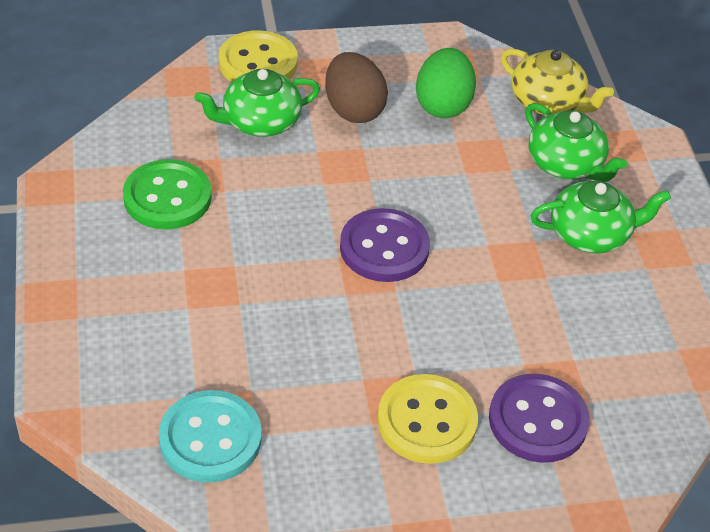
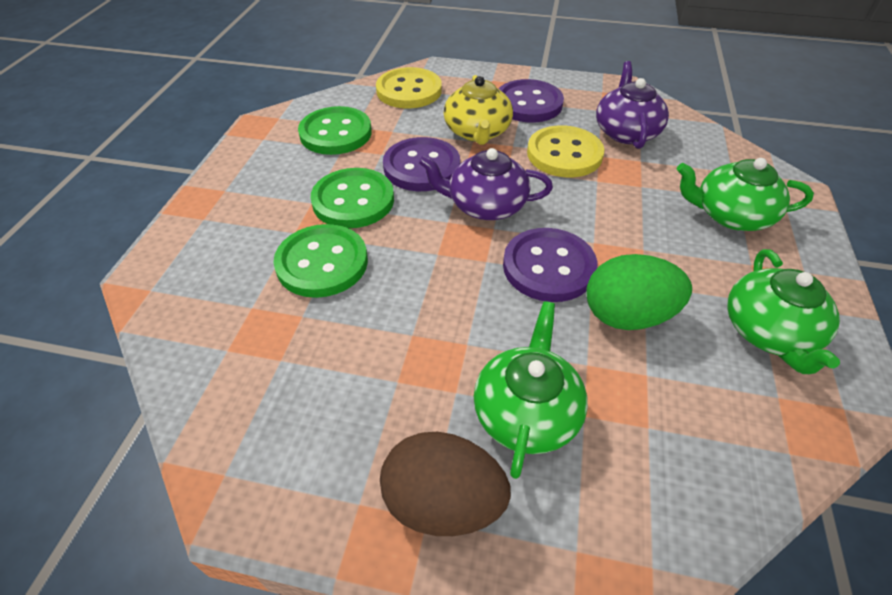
green button: 1 -> 3
purple button: 2 -> 3
purple teapot: 0 -> 2
turquoise button: 1 -> 0

